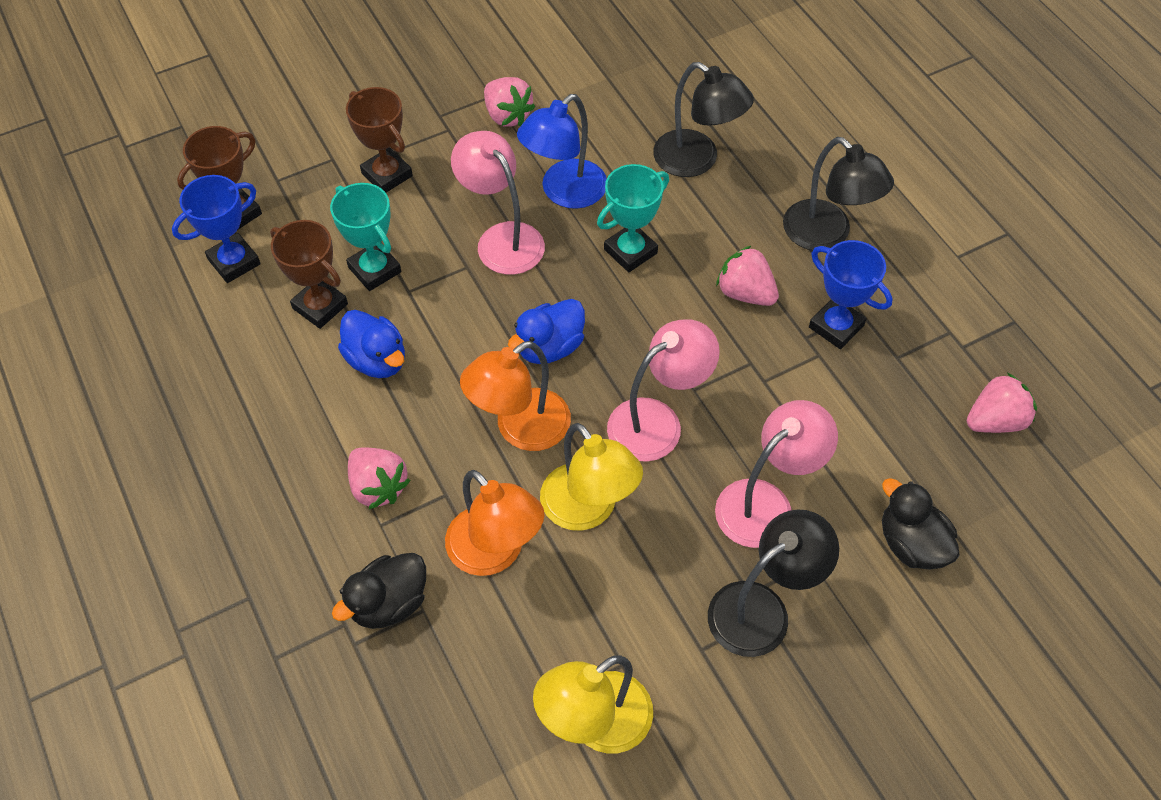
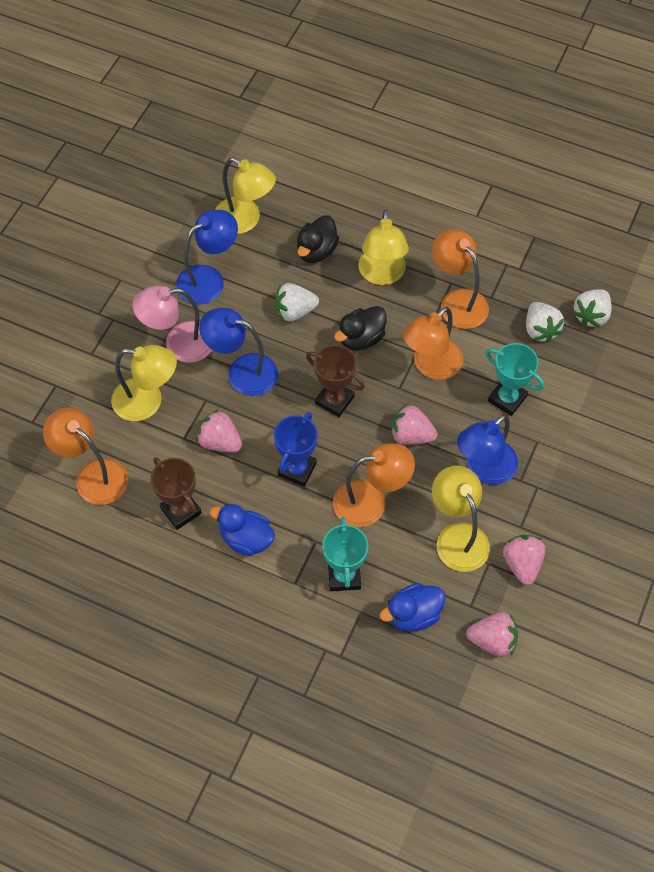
black lamp: 3 -> 0
blue lamp: 1 -> 3
blue trophy: 2 -> 1
brown trophy: 3 -> 2
orange lamp: 2 -> 4
pink lamp: 3 -> 1
white strawberry: 0 -> 3
yellow lamp: 2 -> 4

